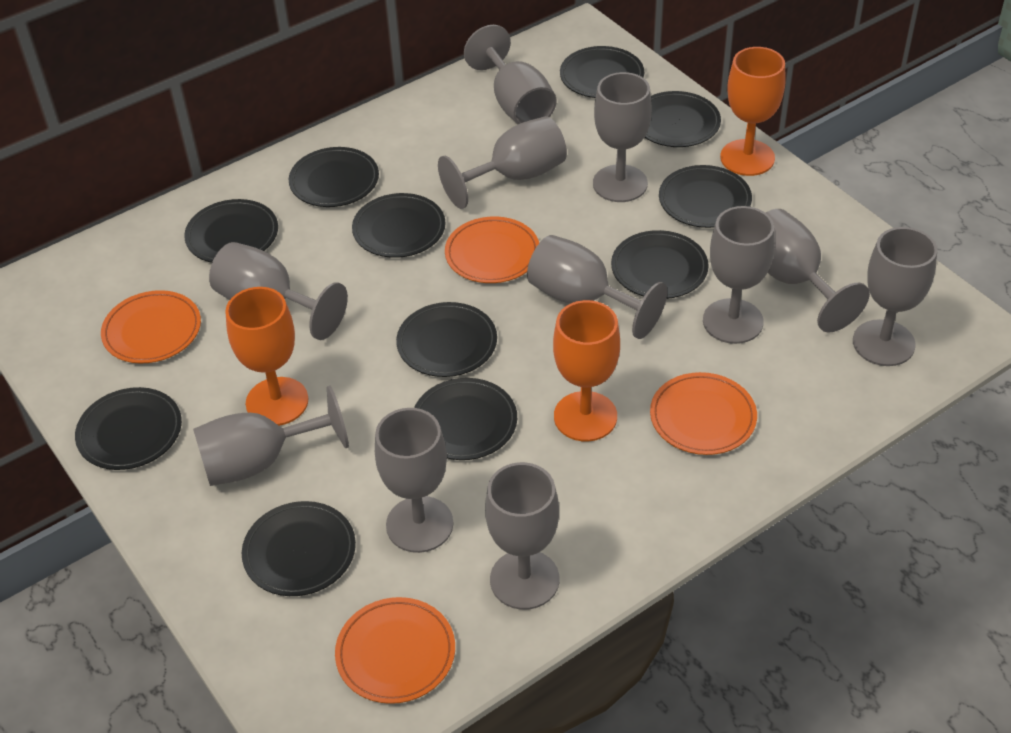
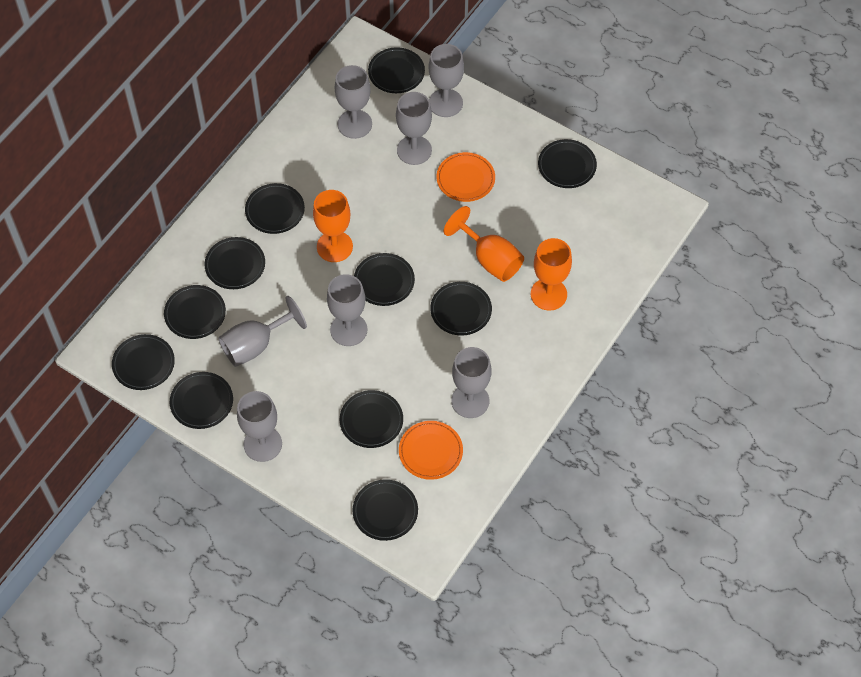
grey goblet: 11 -> 7
orange plate: 4 -> 2

